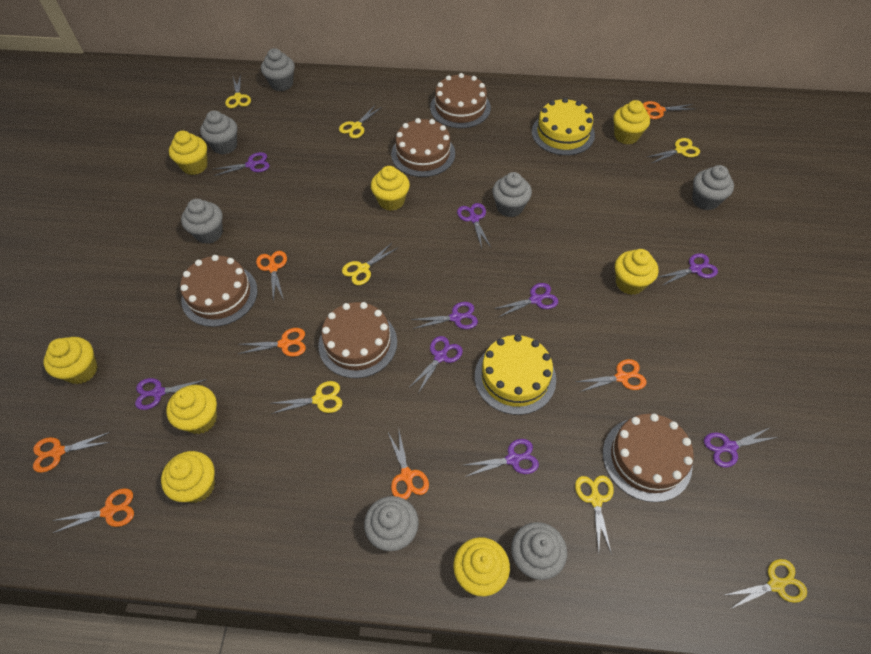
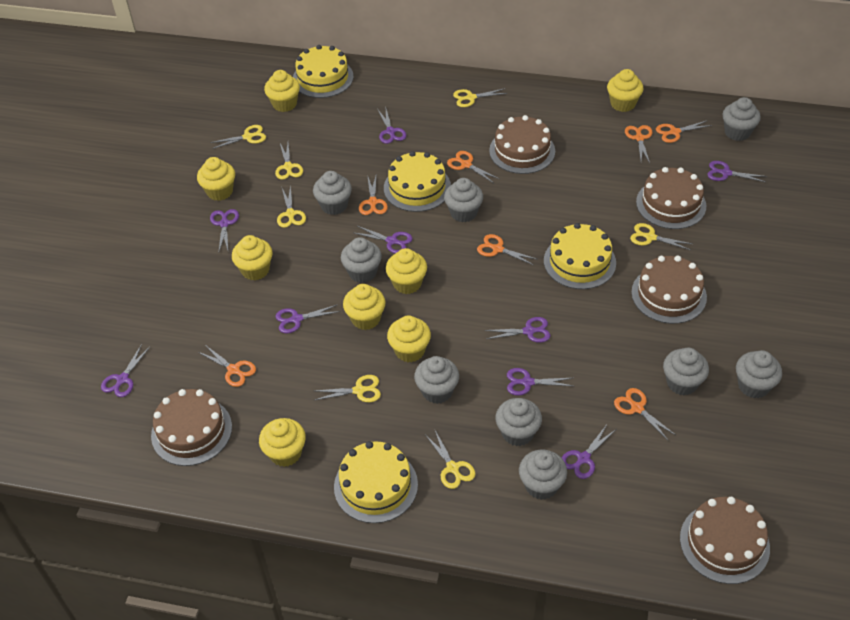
grey cupcake: 7 -> 9
yellow cake: 2 -> 4

